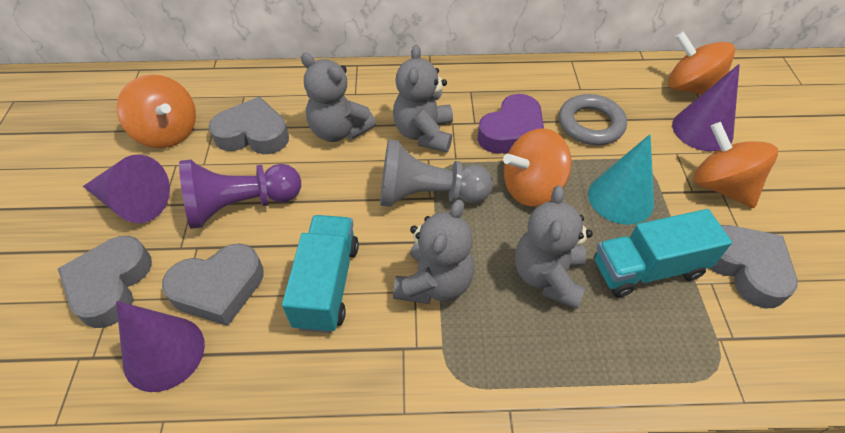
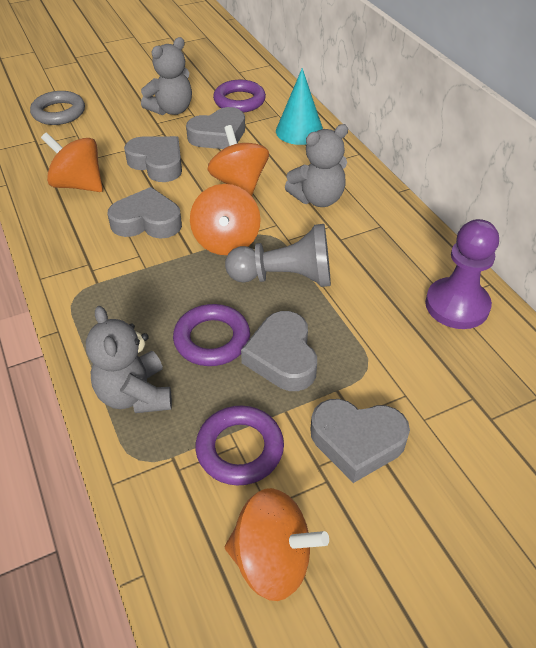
grey heart: 4 -> 5
grey teddy bear: 4 -> 3
purple cone: 3 -> 0
purple heart: 1 -> 0
purple ring: 0 -> 3
turquoise truck: 2 -> 0

